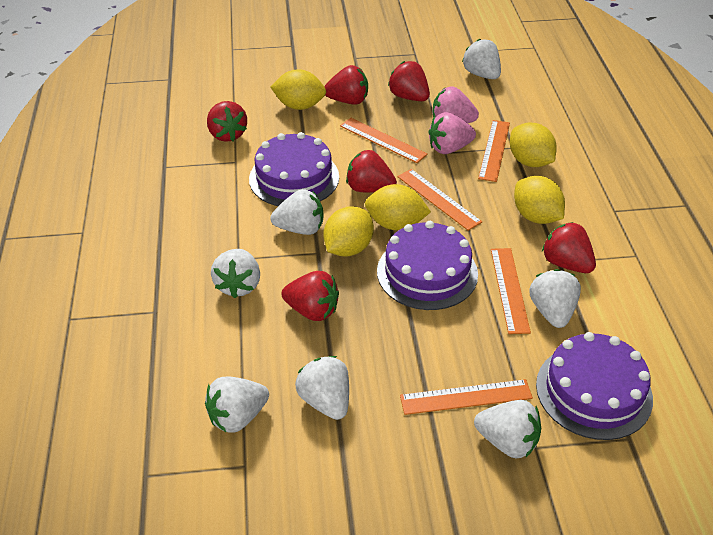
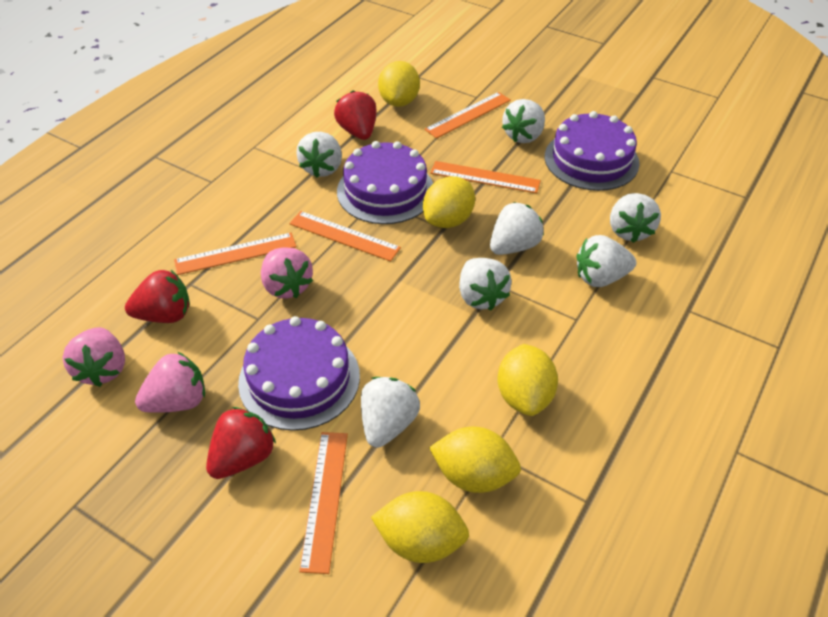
pink strawberry: 2 -> 3
red strawberry: 6 -> 3

